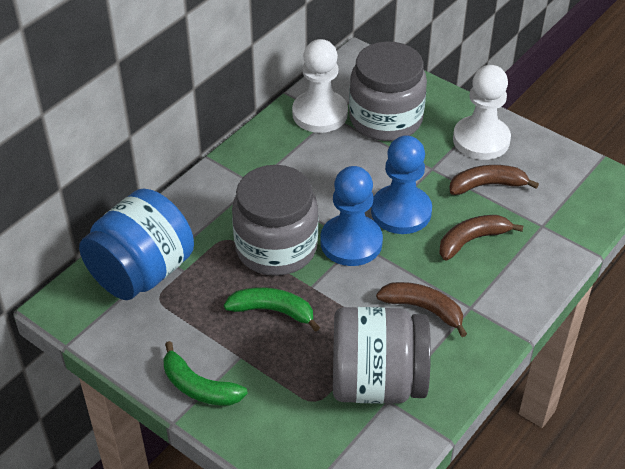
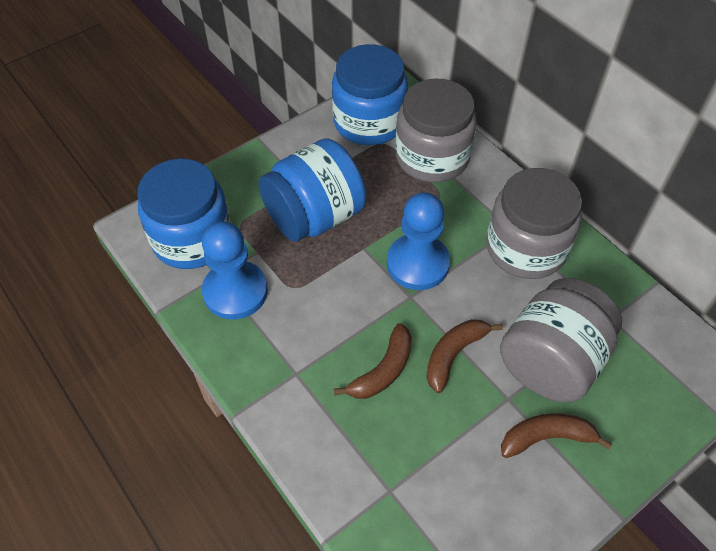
blue jar: 1 -> 3
green banana: 2 -> 0
white pawn: 2 -> 0

